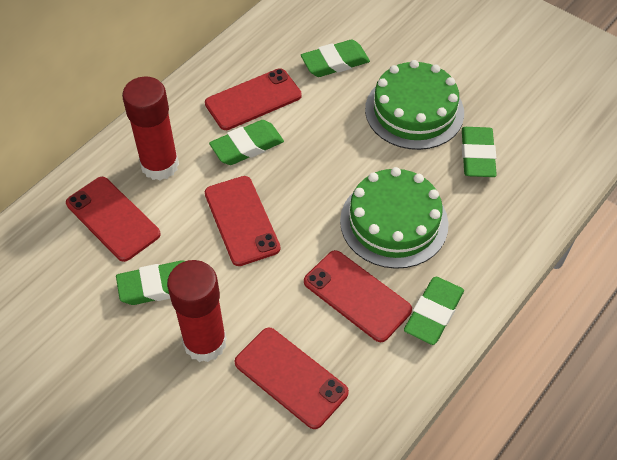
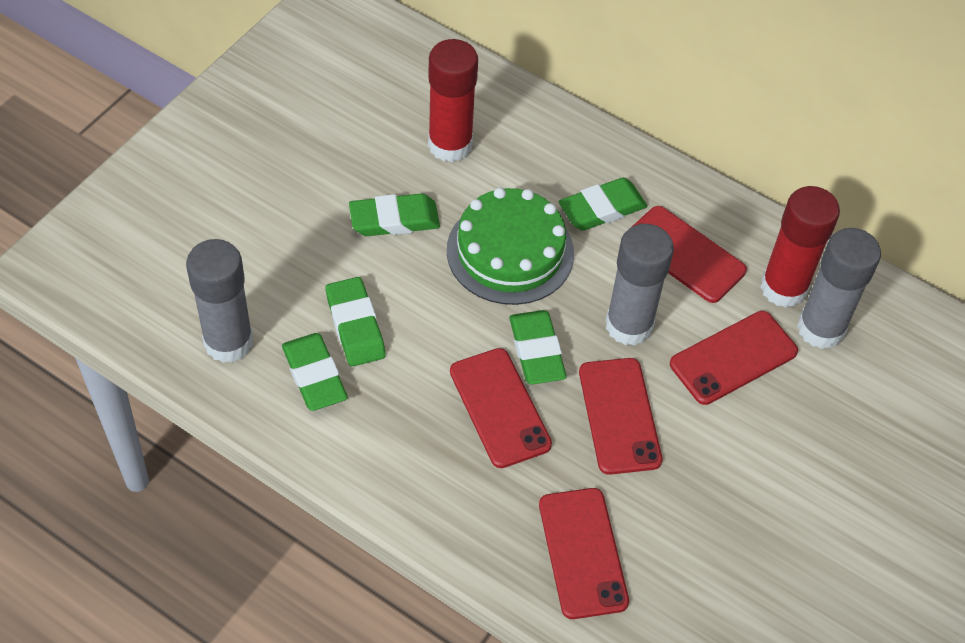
green cake: 2 -> 1
grey glue stick: 0 -> 3

